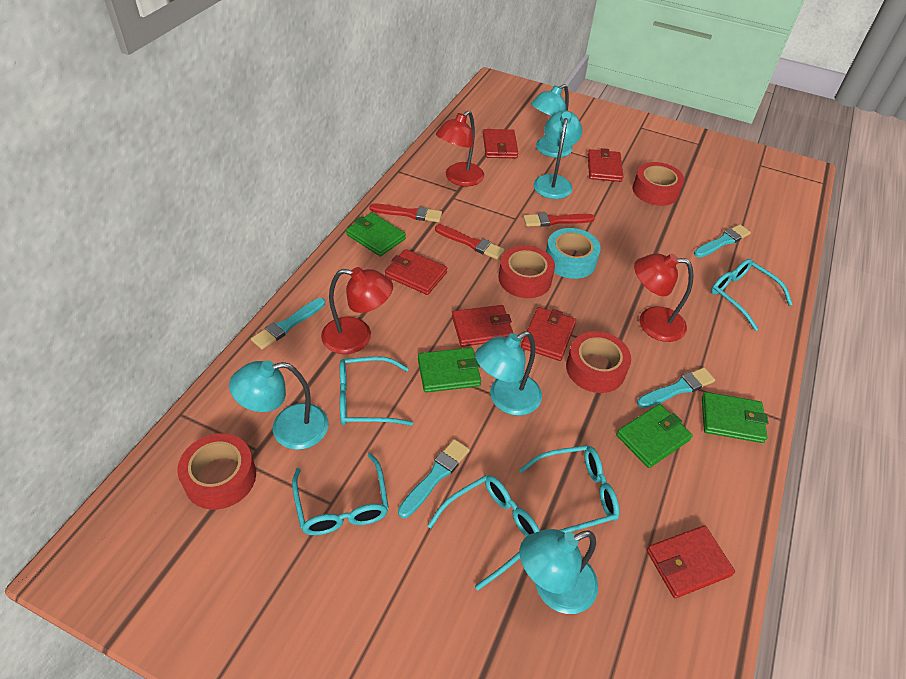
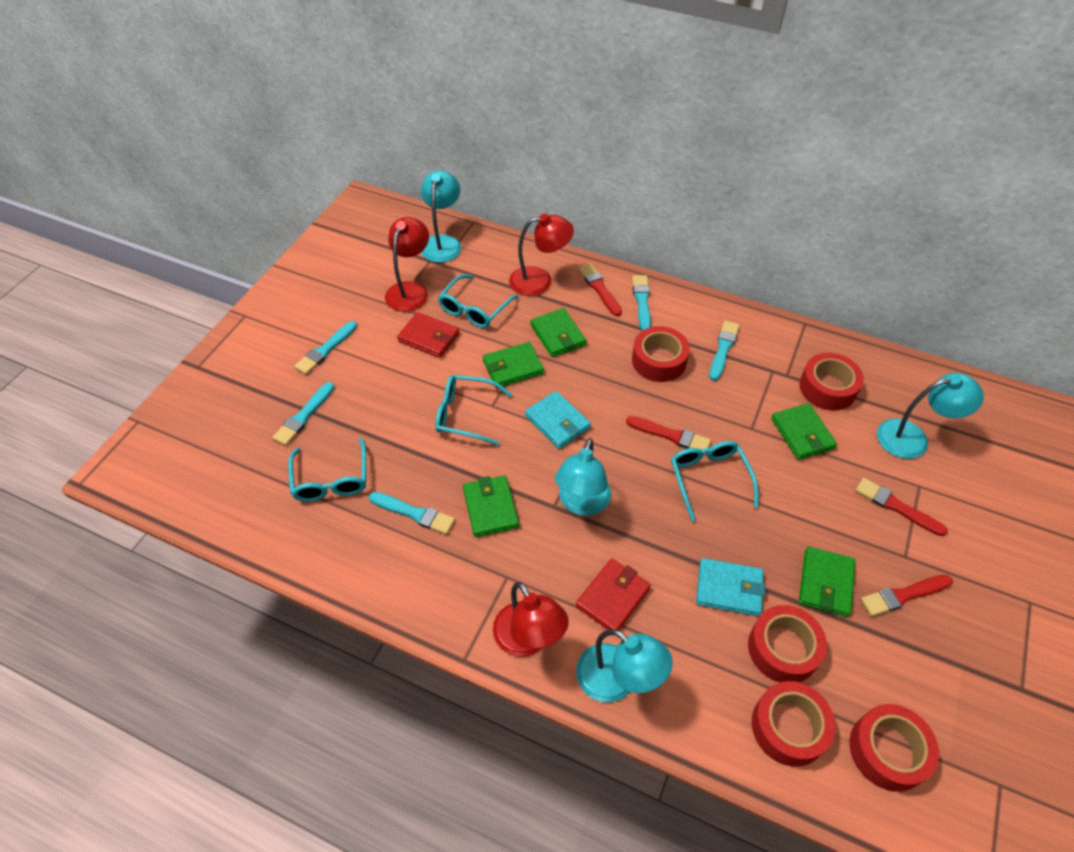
green wallet: 4 -> 5
red brush: 3 -> 4
red tape: 4 -> 5
red wallet: 6 -> 2
turquoise brush: 4 -> 5
turquoise glasses: 5 -> 4
turquoise lamp: 5 -> 4
turquoise tape: 1 -> 0
turquoise wallet: 0 -> 2

